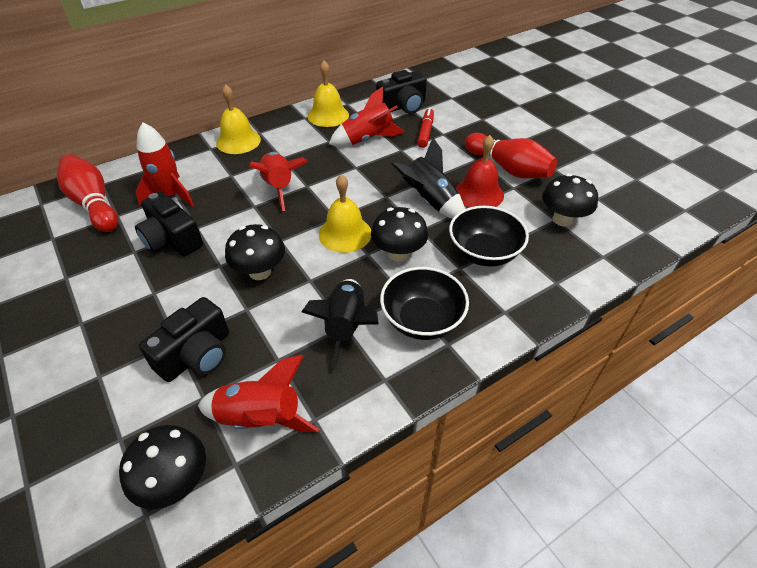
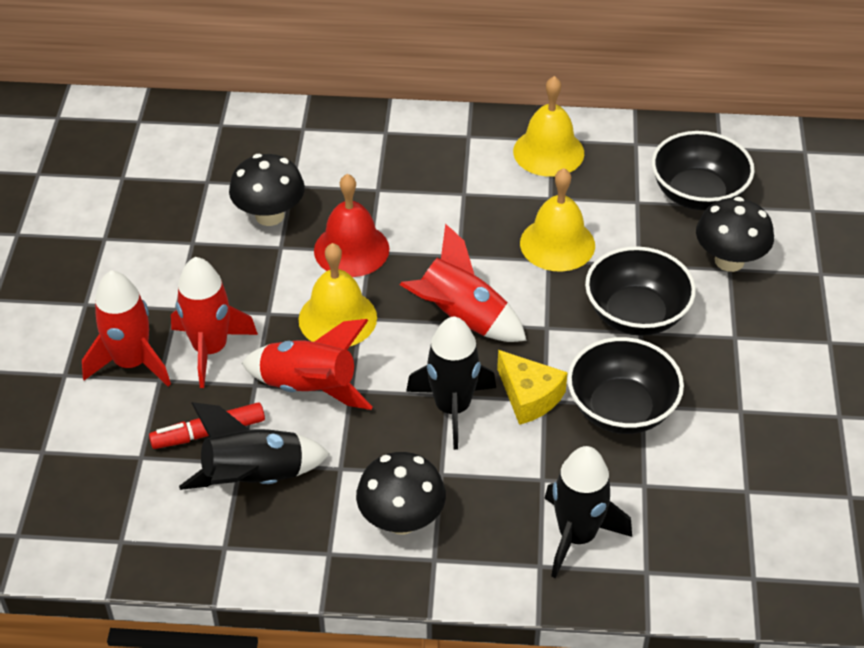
black bowl: 2 -> 3
black camera: 3 -> 0
black mushroom: 4 -> 3
black rocket: 2 -> 3
red bowling pin: 2 -> 0
yellow cheese: 0 -> 1

